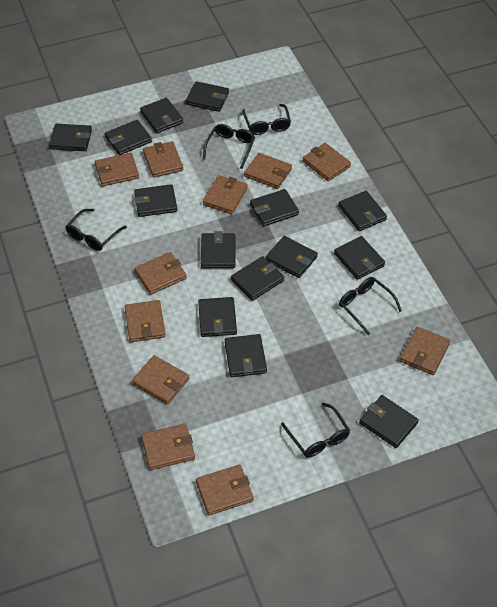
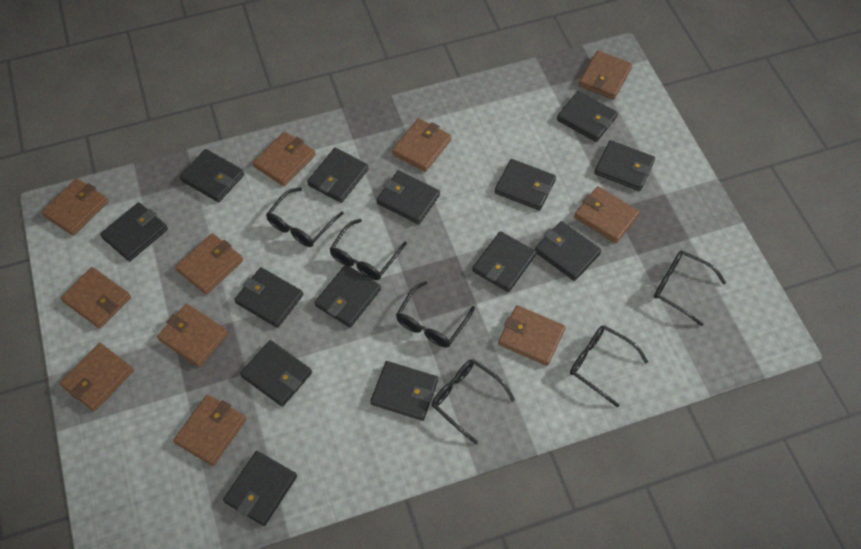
black glasses: 5 -> 6

